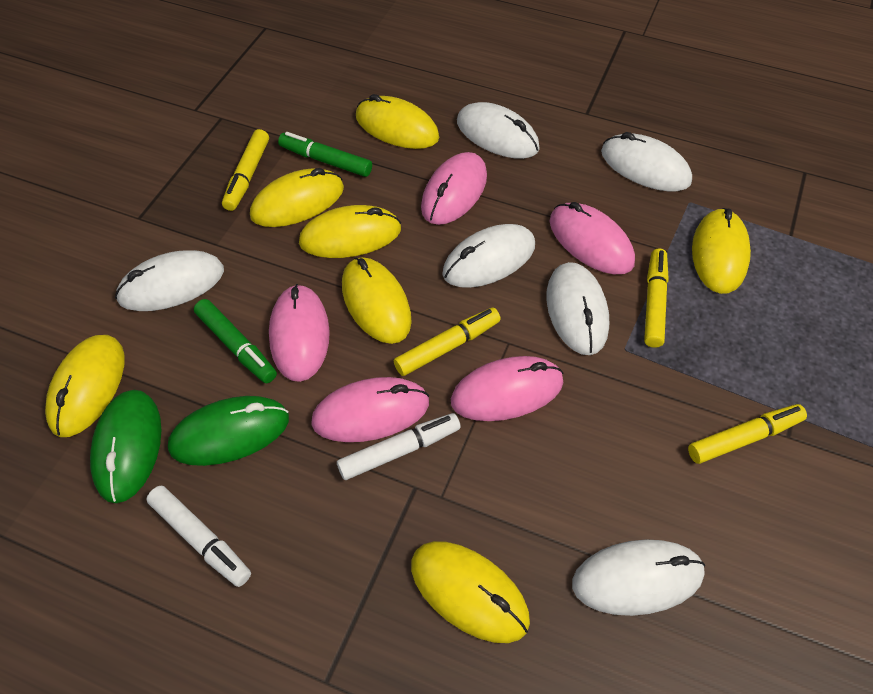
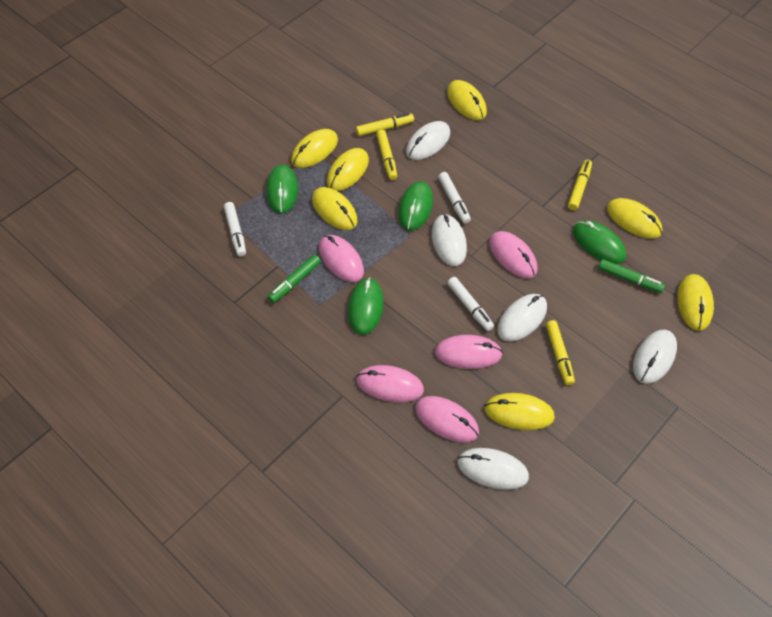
green mouse: 2 -> 4
white marker: 2 -> 3
white mouse: 6 -> 5

